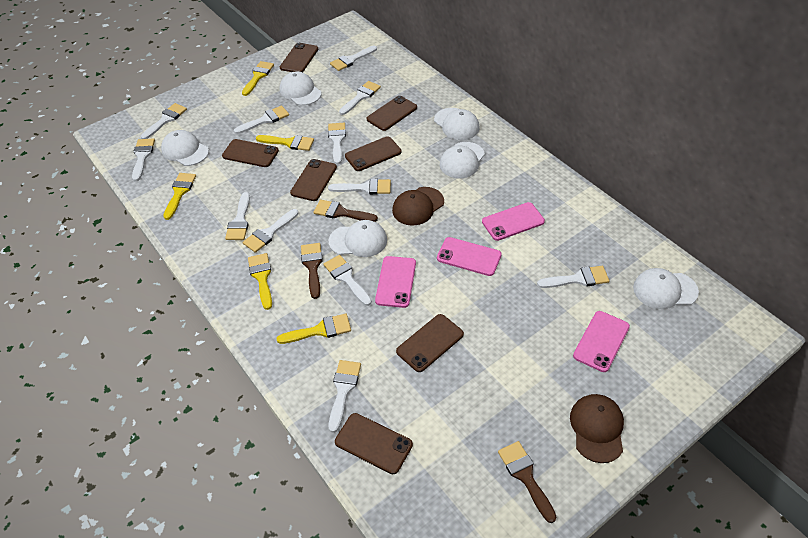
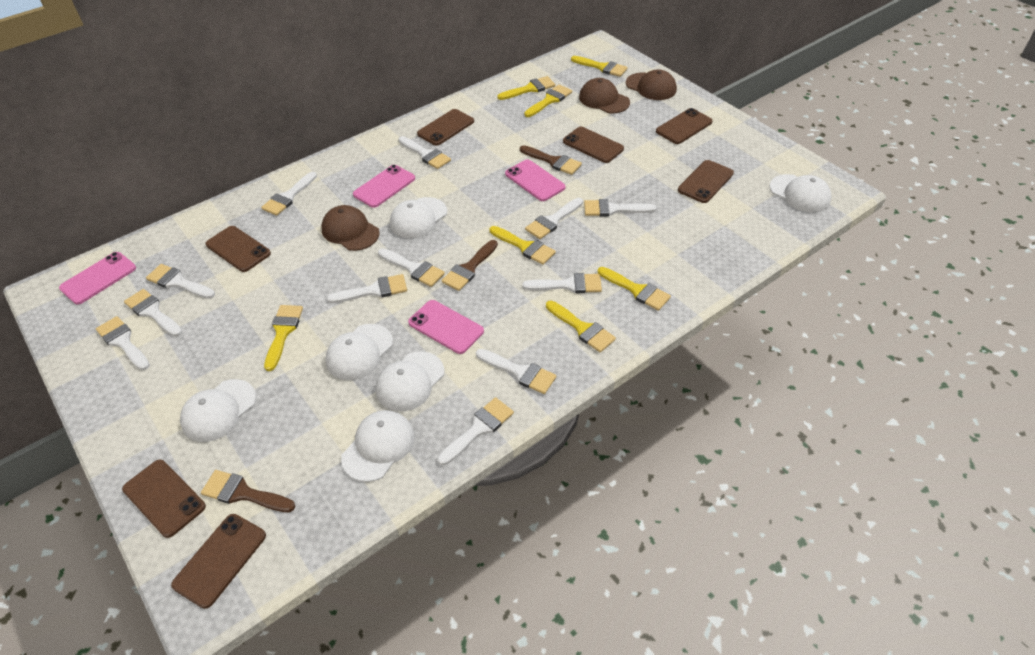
brown cap: 2 -> 3
yellow brush: 5 -> 7

